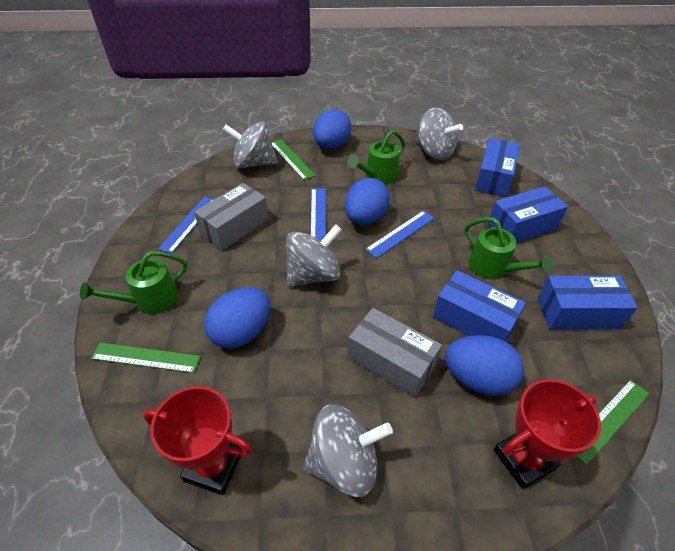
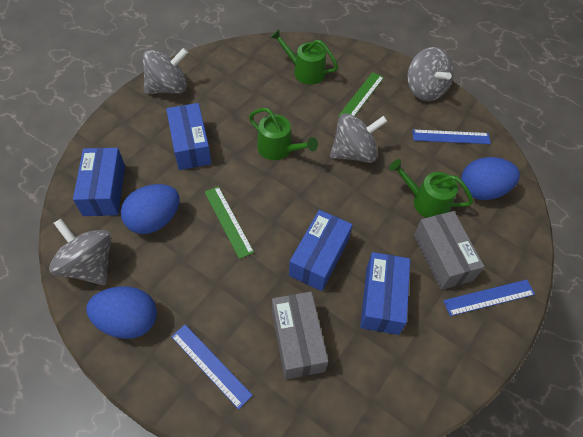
blue egg: 4 -> 3
green ruler: 3 -> 2
red trophy: 2 -> 0

